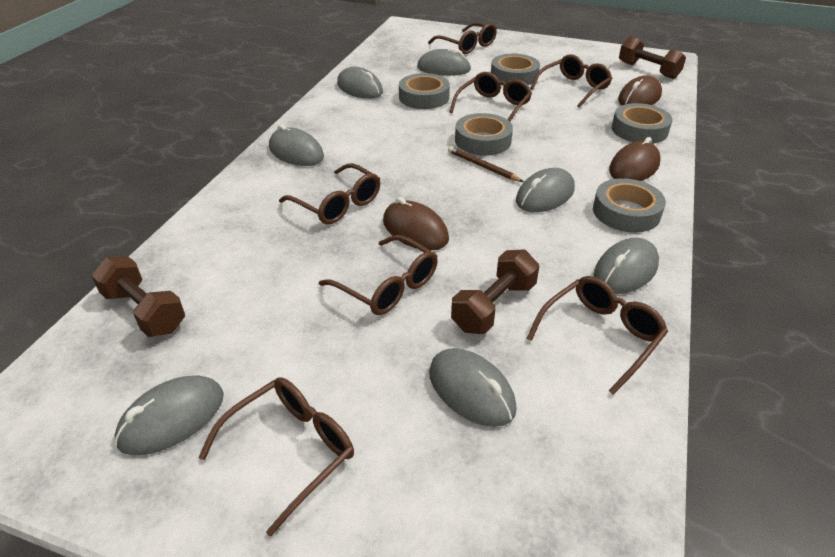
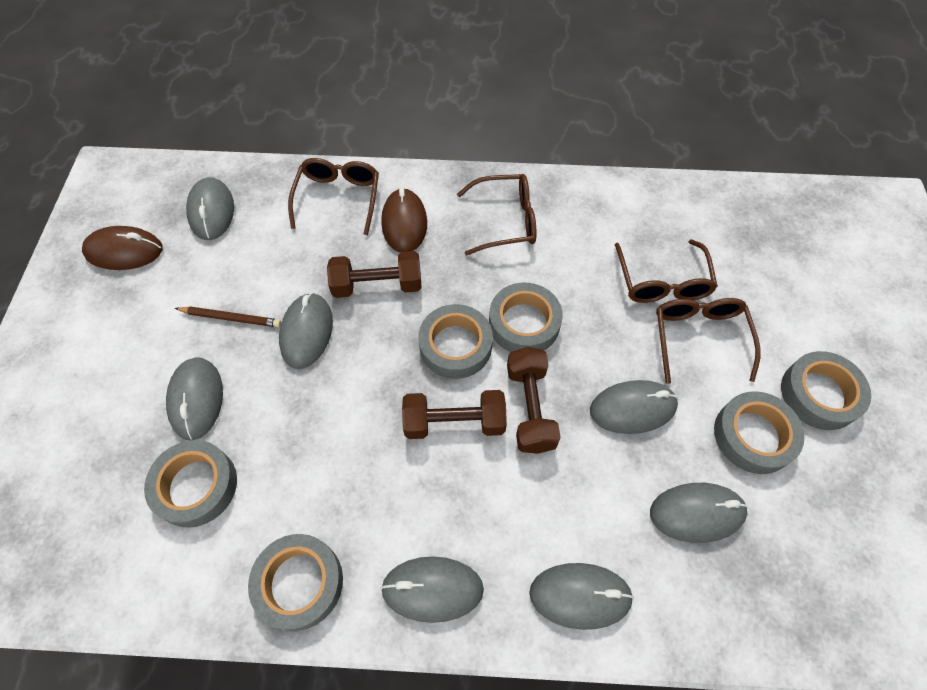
brown glasses: 7 -> 4
brown mouse: 3 -> 2
grey tape: 5 -> 6

